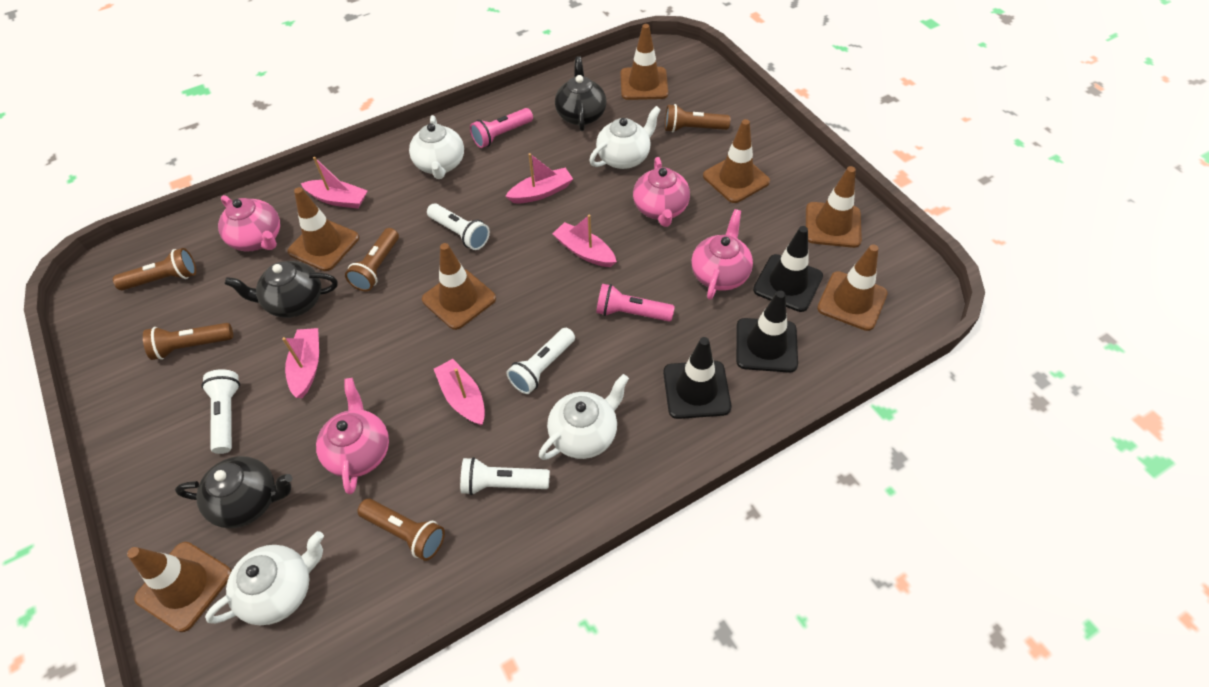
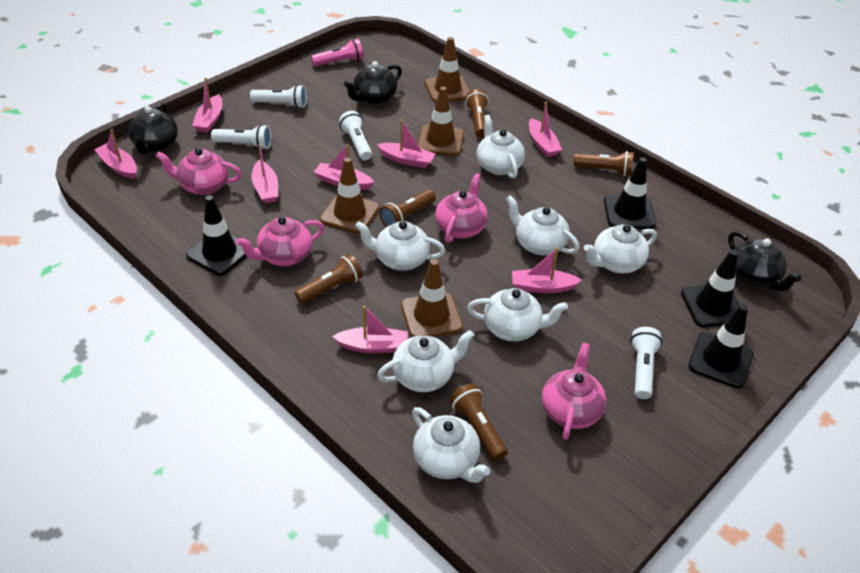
black traffic cone: 3 -> 4
brown traffic cone: 7 -> 4
pink boat: 5 -> 8
pink flashlight: 2 -> 1
white teapot: 4 -> 7

